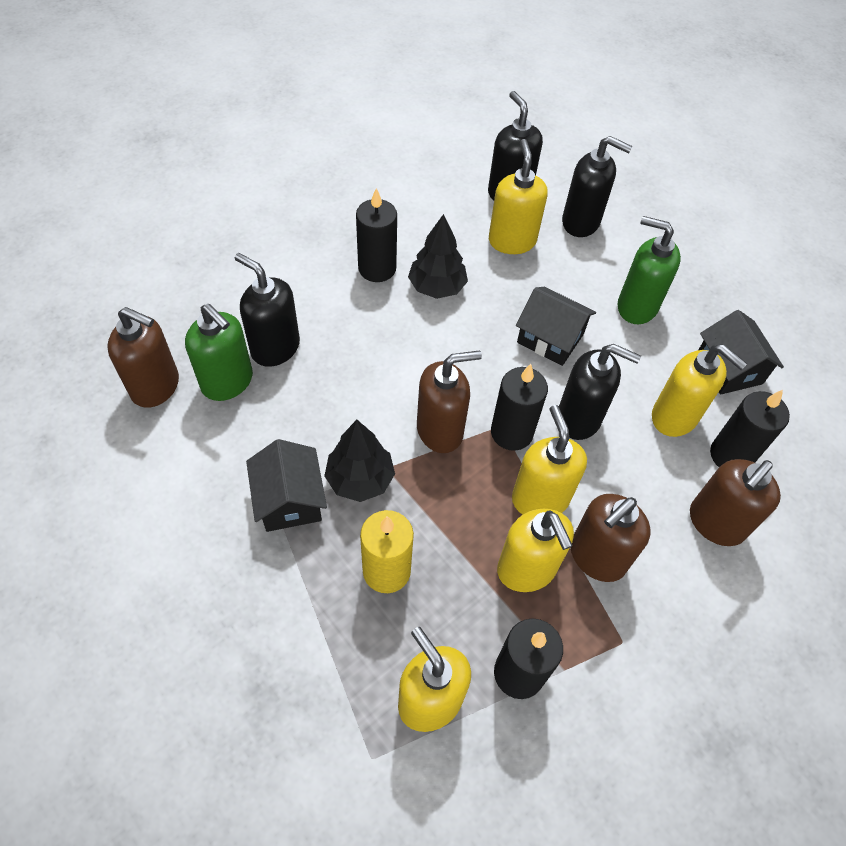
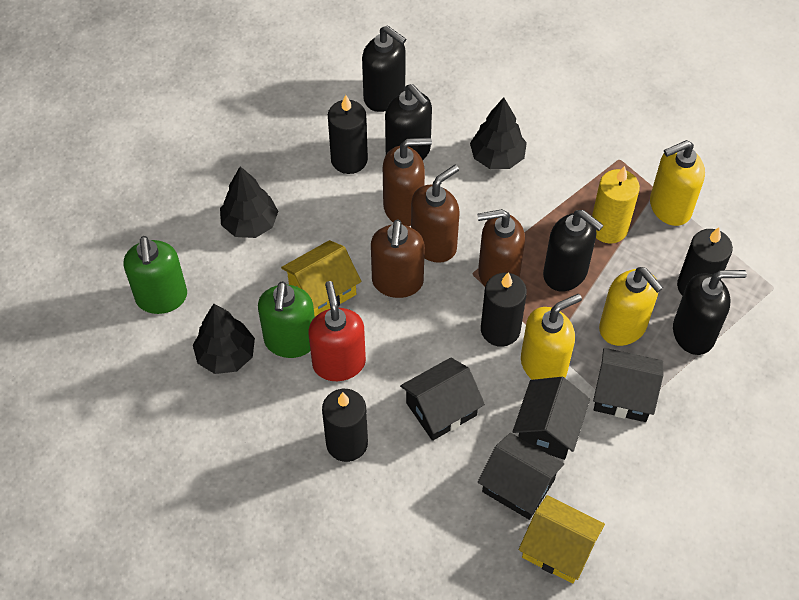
black house: 3 -> 4
black tree: 2 -> 3
red soap dispenser: 0 -> 1
yellow house: 0 -> 2
yellow soap dispenser: 5 -> 3

